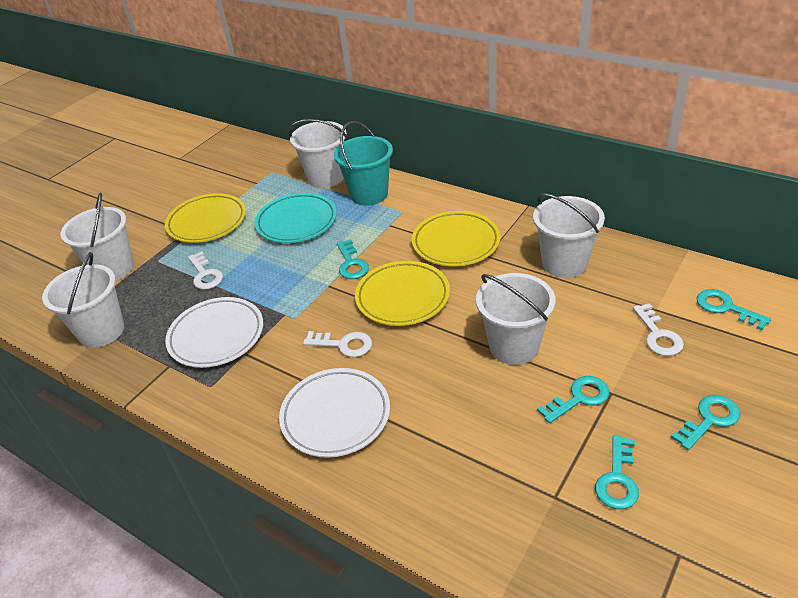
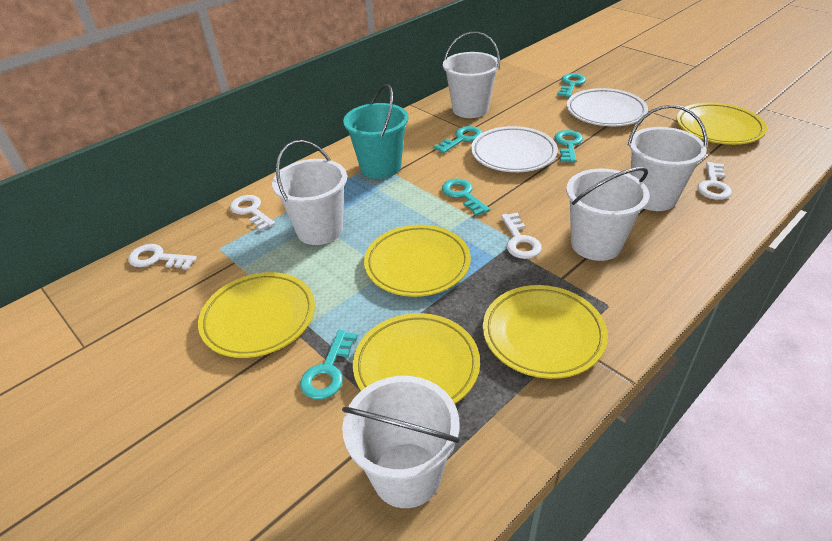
turquoise plate: 1 -> 0
white key: 3 -> 4
yellow plate: 3 -> 5

